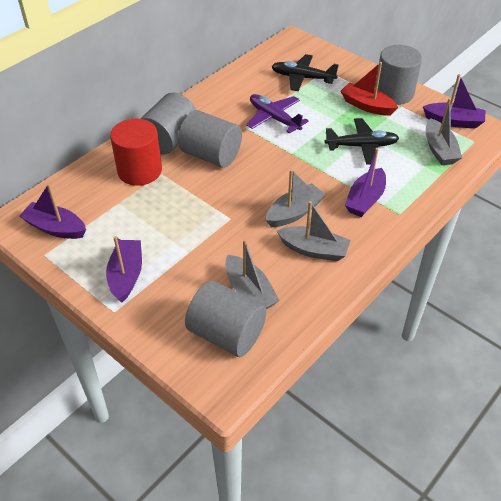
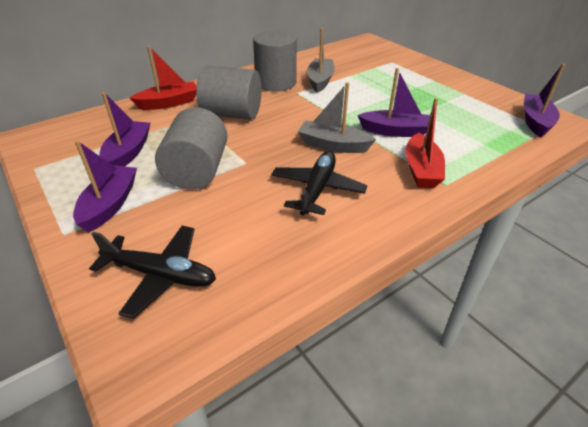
grey boat: 4 -> 2
grey cylinder: 4 -> 3
purple plane: 1 -> 0
red boat: 1 -> 2
red cylinder: 1 -> 0

